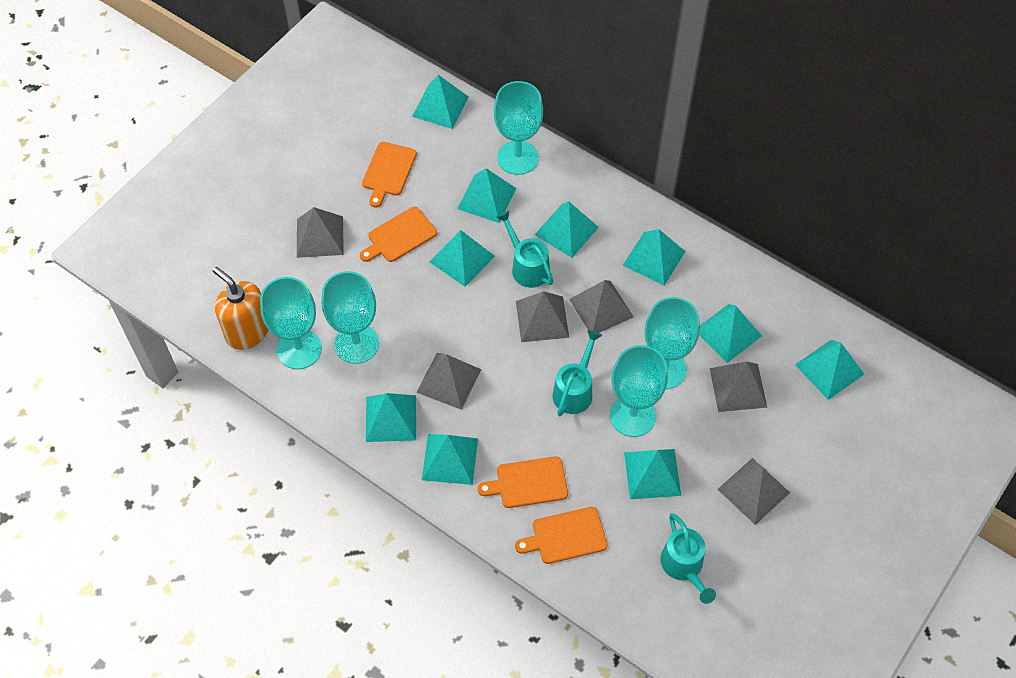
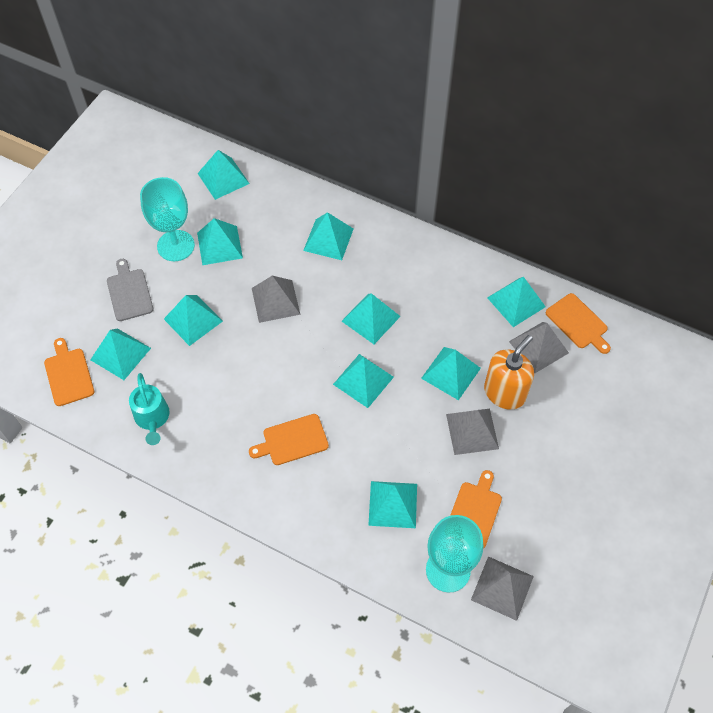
grey cutting board: 0 -> 1
grey pyramid: 6 -> 4
turquoise goblet: 5 -> 2
turquoise watering can: 3 -> 1

